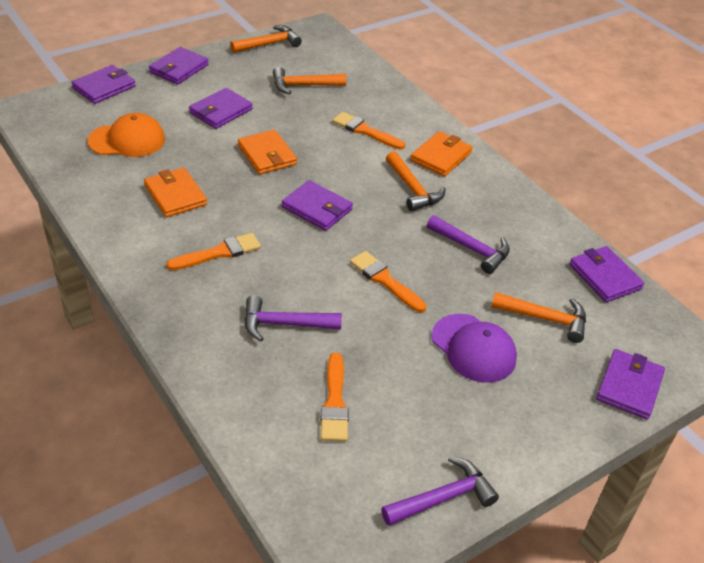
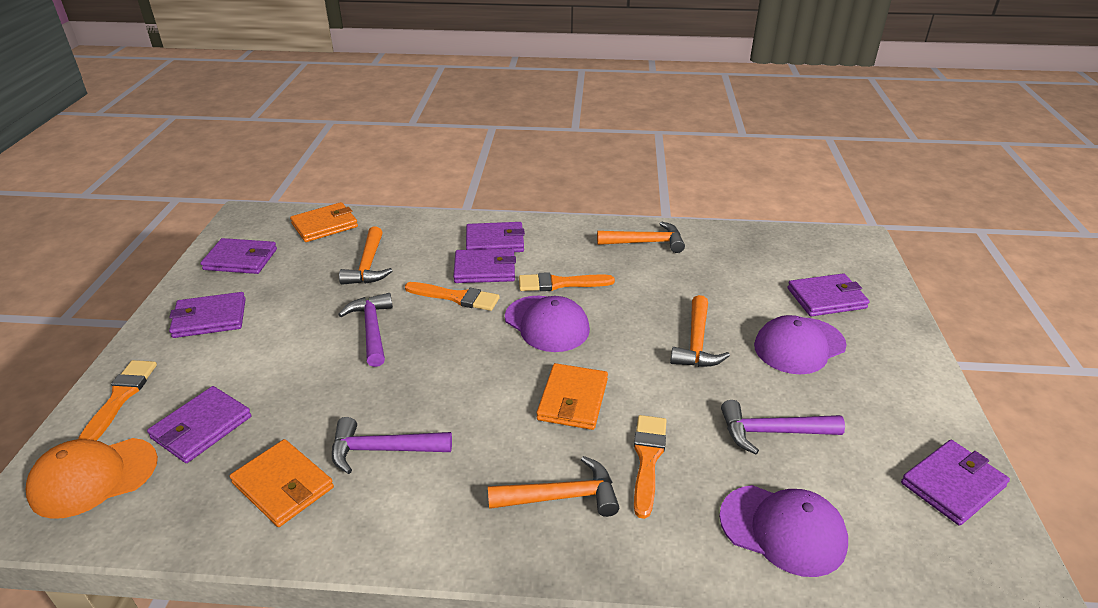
purple cap: 1 -> 3
purple wallet: 6 -> 7

